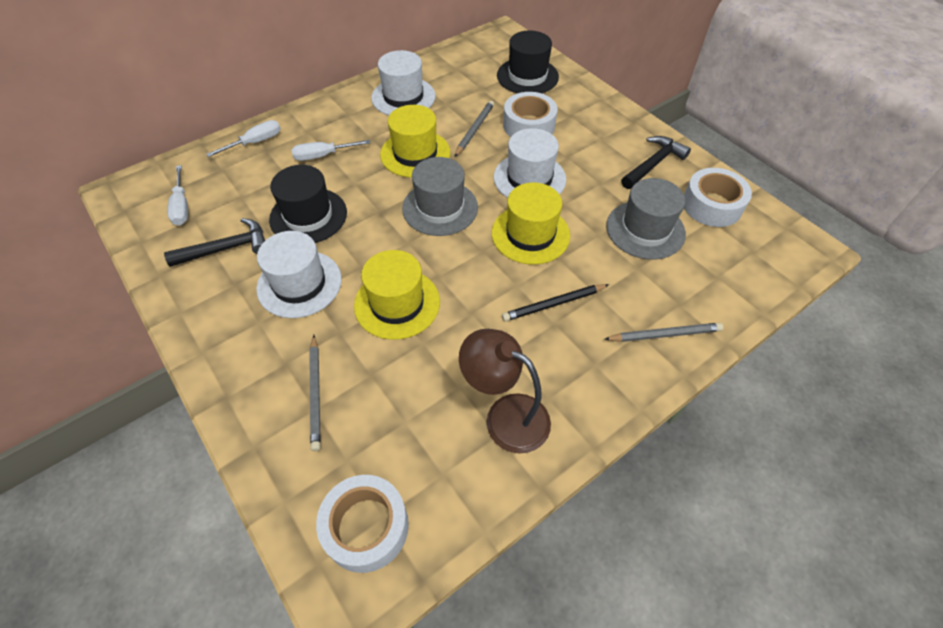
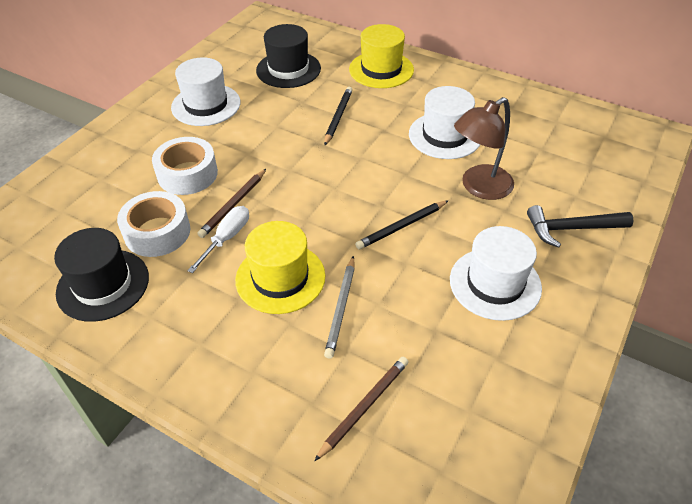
black hammer: 2 -> 1
black pencil: 1 -> 2
brown pencil: 0 -> 2
grey hat: 2 -> 0
grey pencil: 3 -> 1
white screwdriver: 3 -> 1
white tape: 3 -> 2
yellow hat: 3 -> 2

